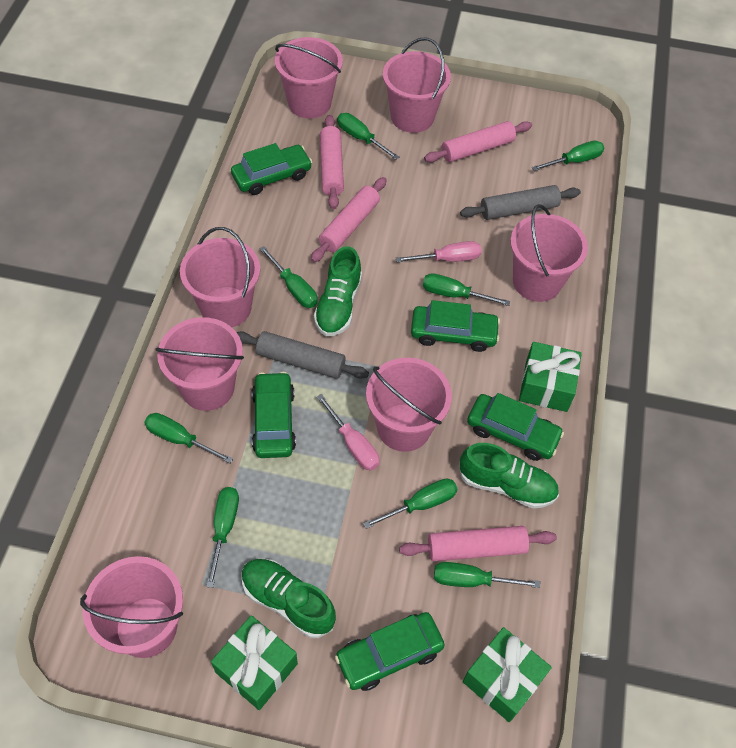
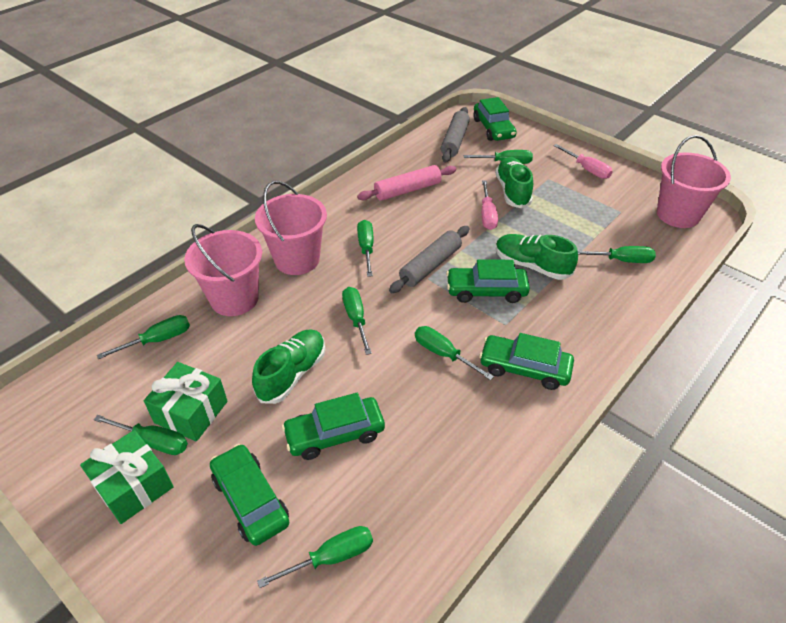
green gift: 3 -> 2
pink bucket: 7 -> 3
pink rolling pin: 4 -> 1

